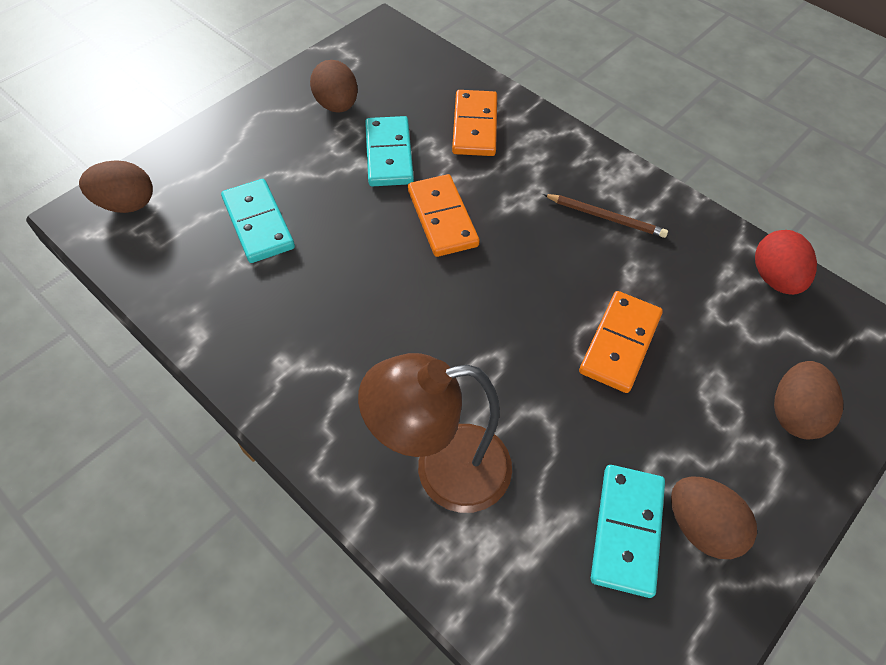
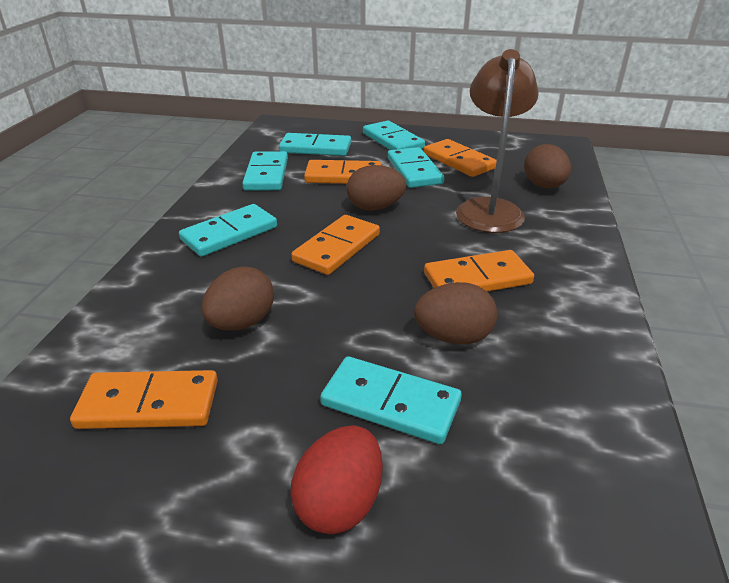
brown pencil: 1 -> 0
orange domino: 3 -> 5
turquoise domino: 3 -> 6

